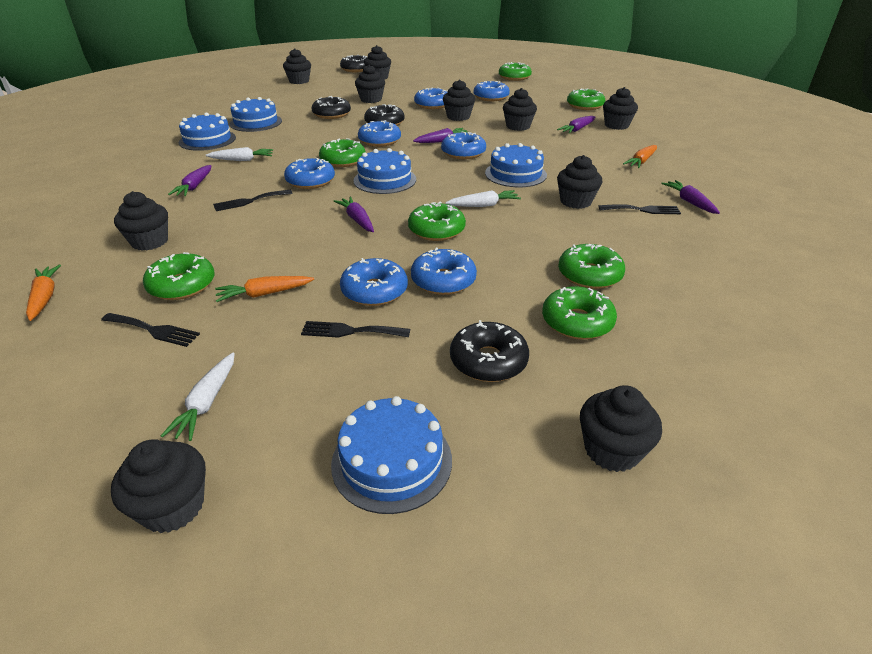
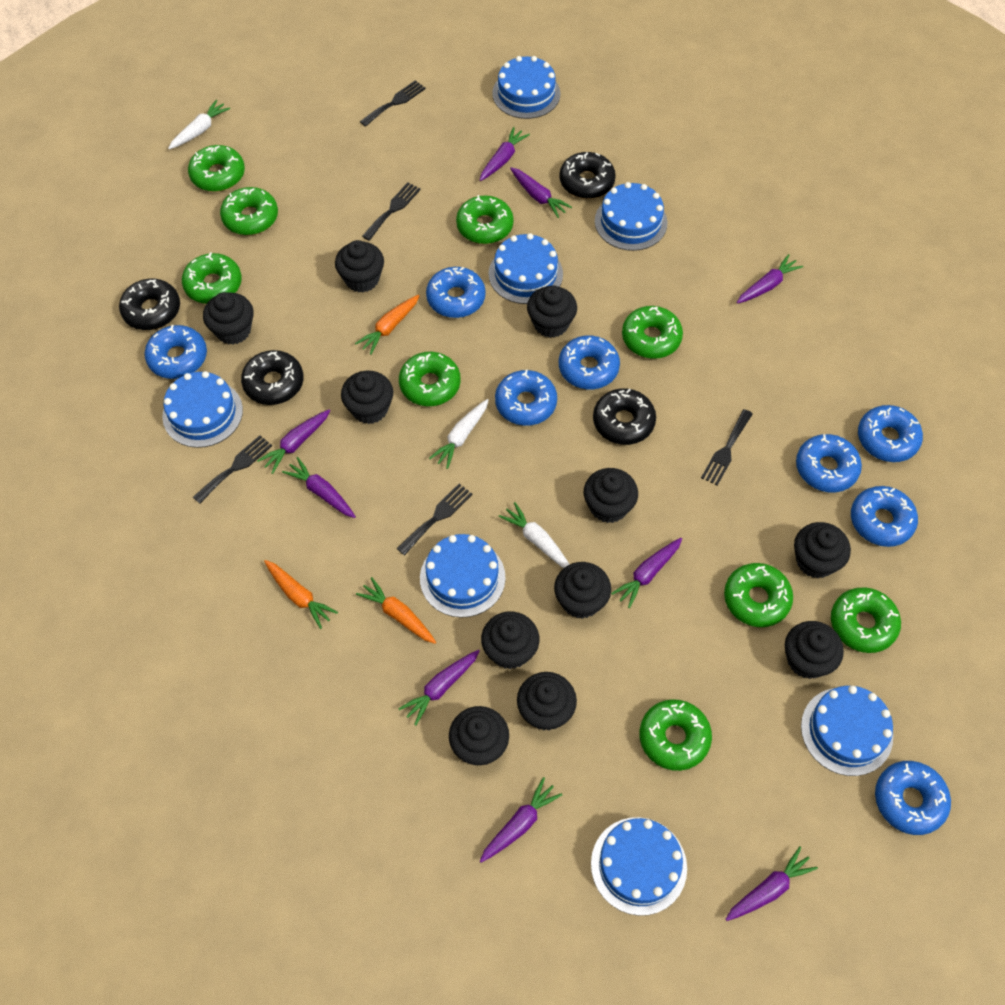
black cupcake: 10 -> 11
black fork: 4 -> 5
blue cake: 5 -> 7
blue donut: 7 -> 8
green donut: 7 -> 9
purple carrot: 5 -> 9

